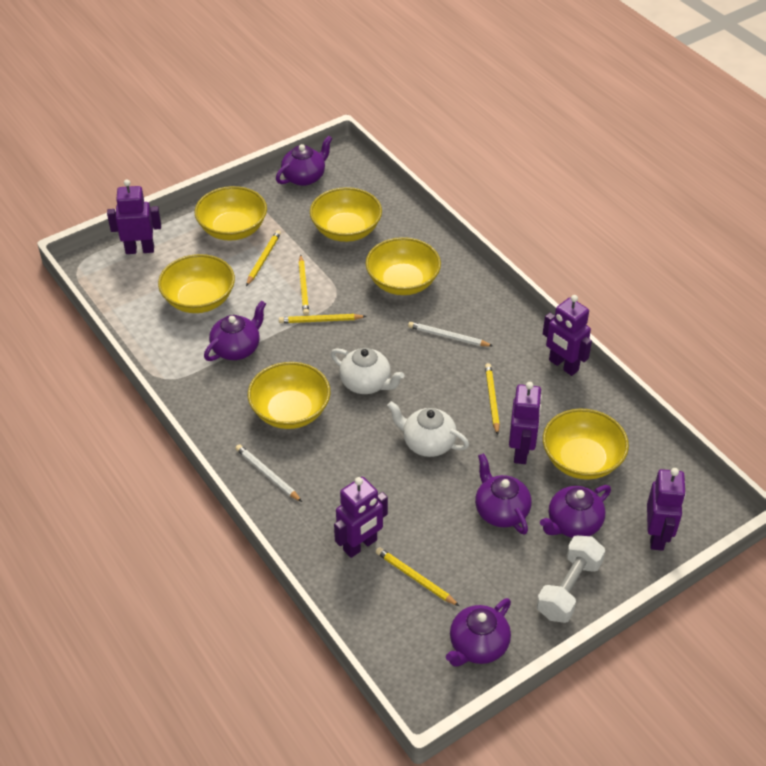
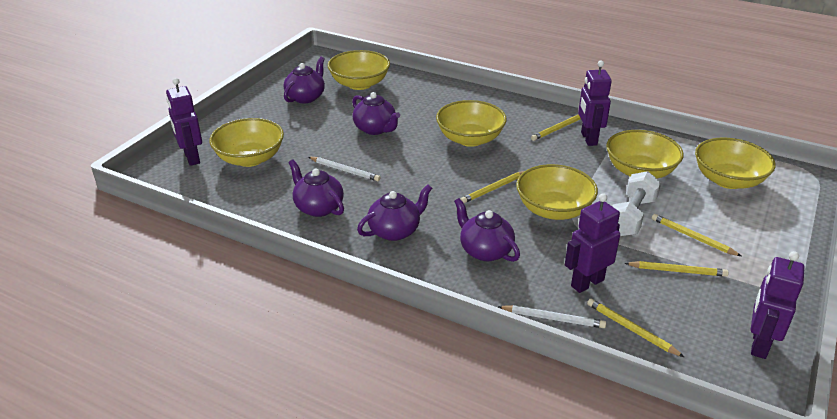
purple robot: 5 -> 4
white teapot: 2 -> 0

